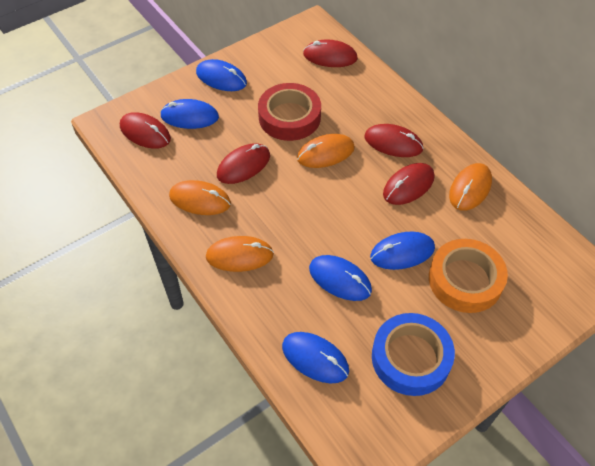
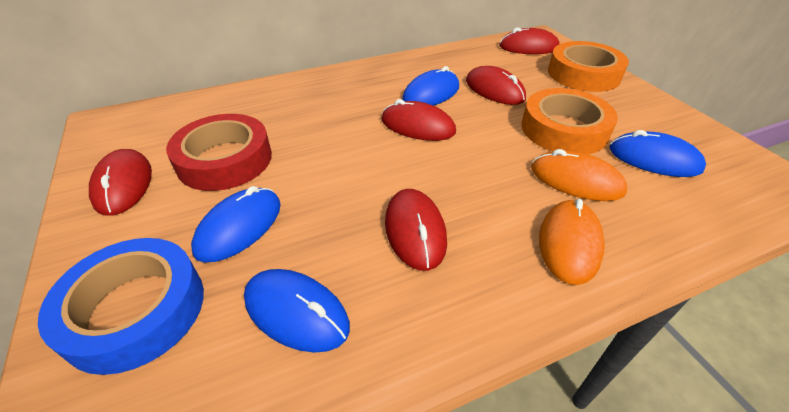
blue mouse: 5 -> 4
orange mouse: 4 -> 2
orange tape: 1 -> 2

